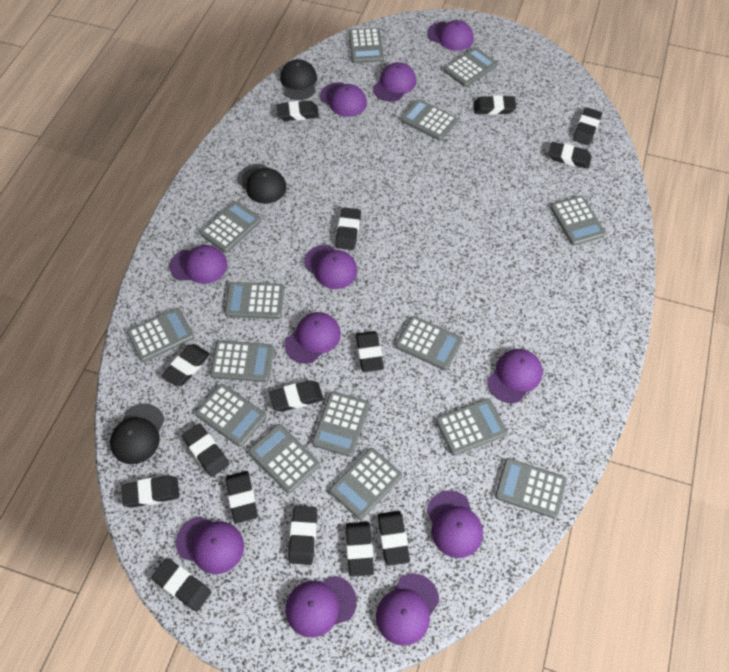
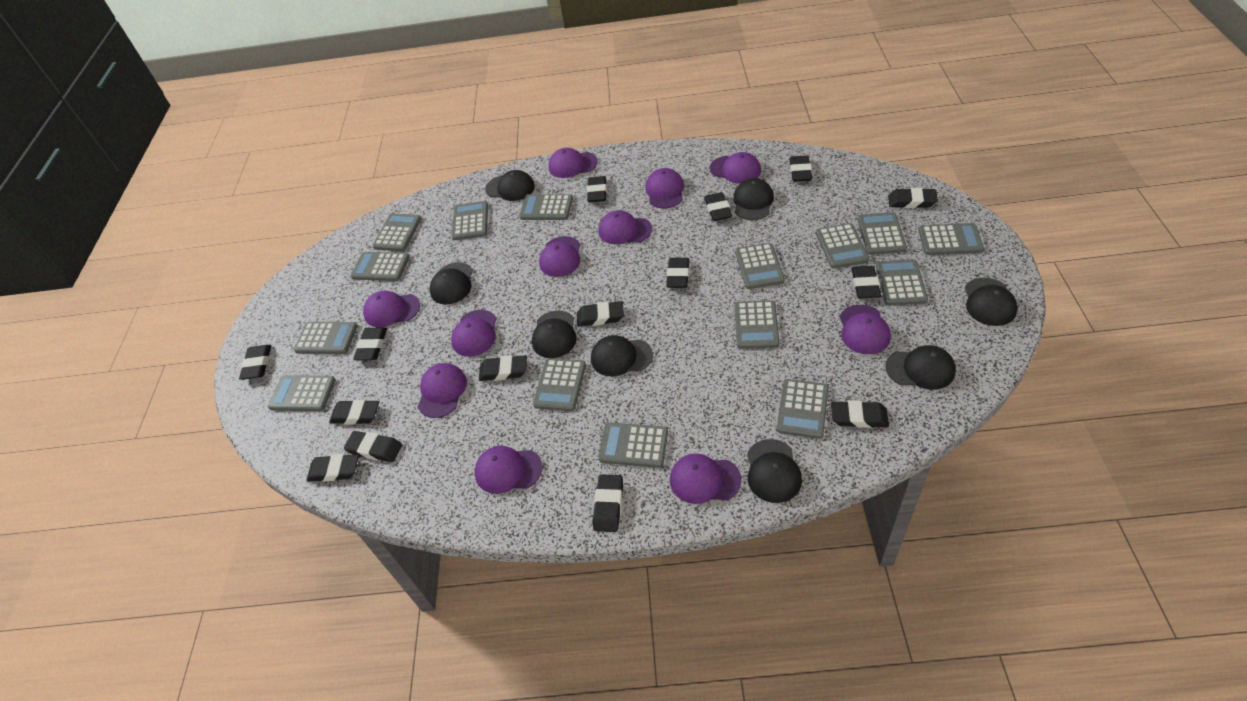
black cap: 3 -> 8

